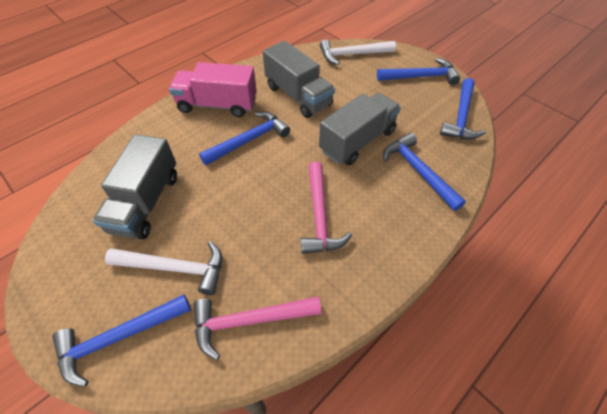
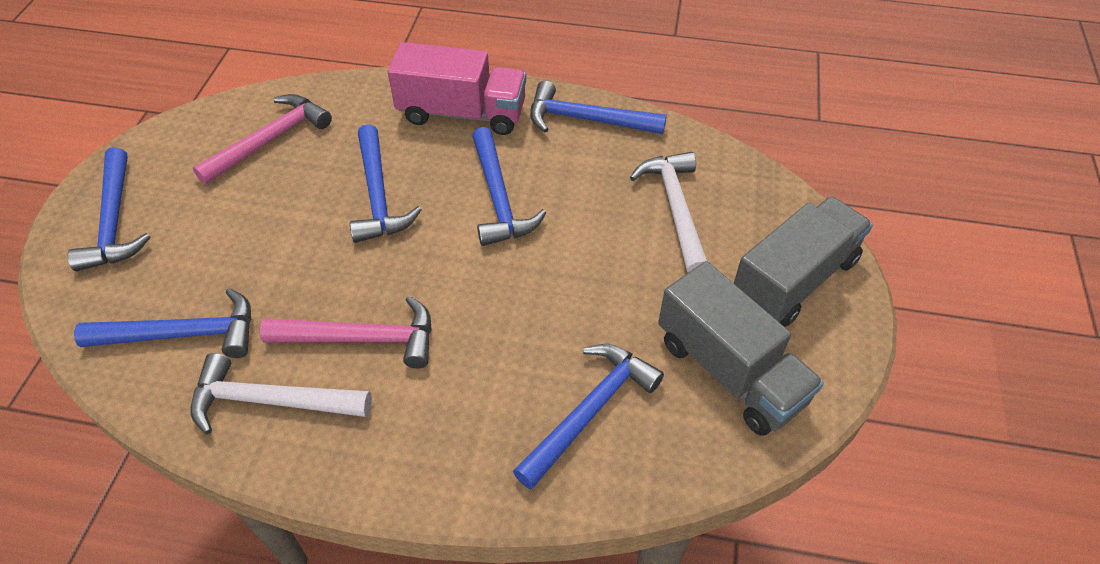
blue hammer: 5 -> 6
grey truck: 3 -> 2

